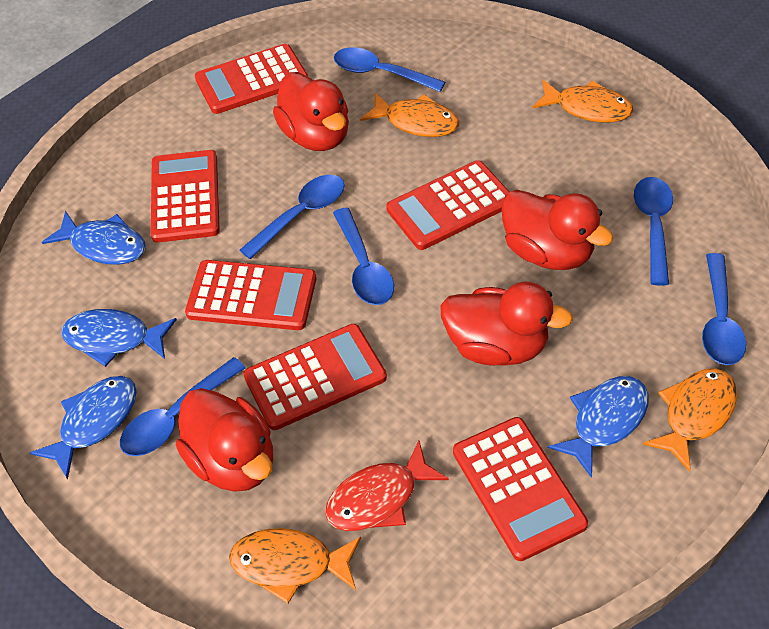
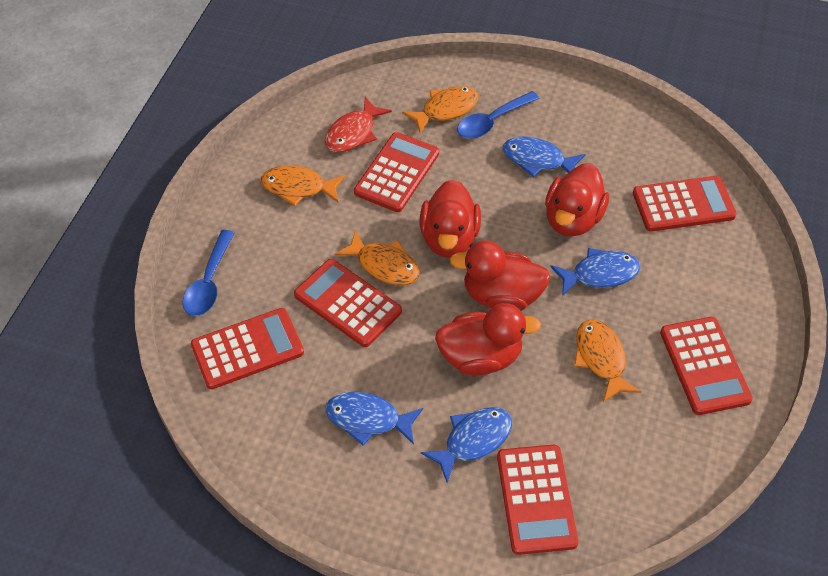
blue spoon: 6 -> 2

